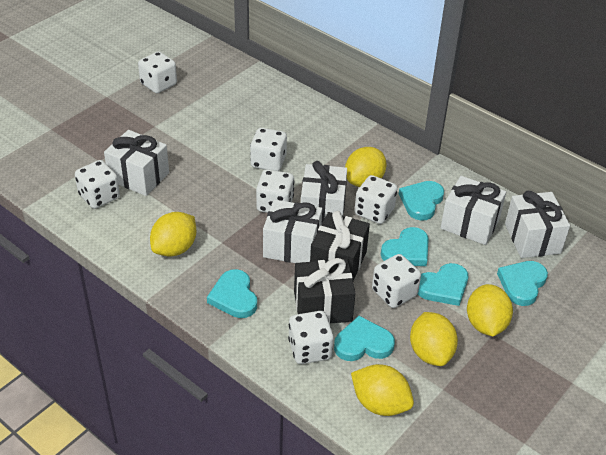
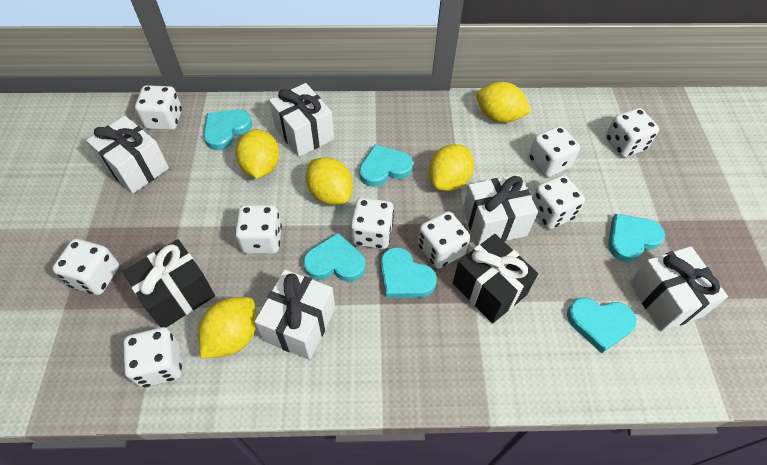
white dice: 7 -> 9

